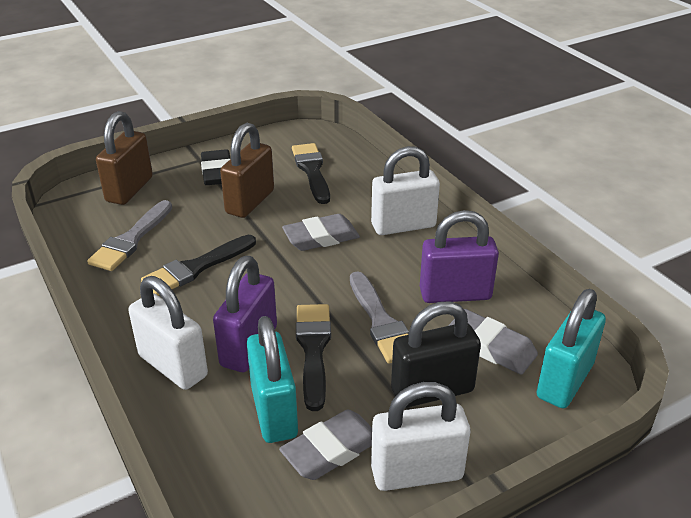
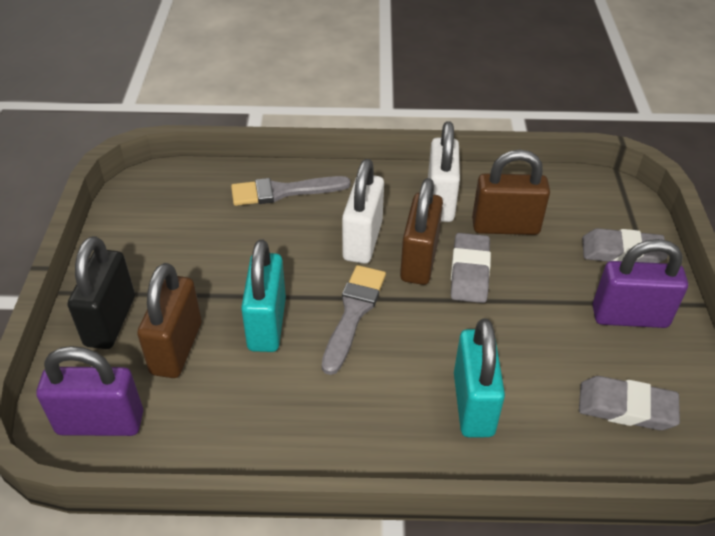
black brush: 3 -> 0
black eraser: 1 -> 0
brown padlock: 2 -> 3
white padlock: 3 -> 2

